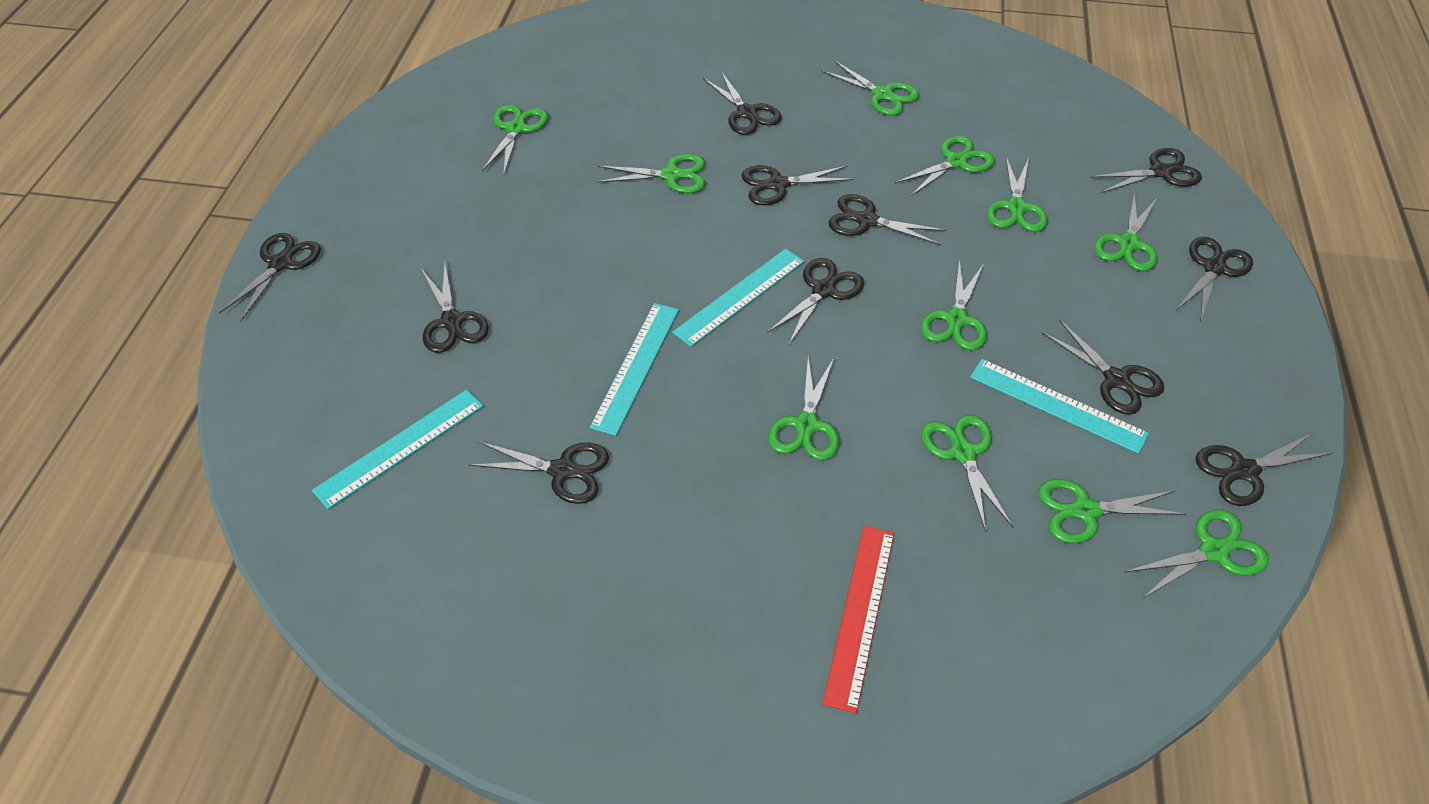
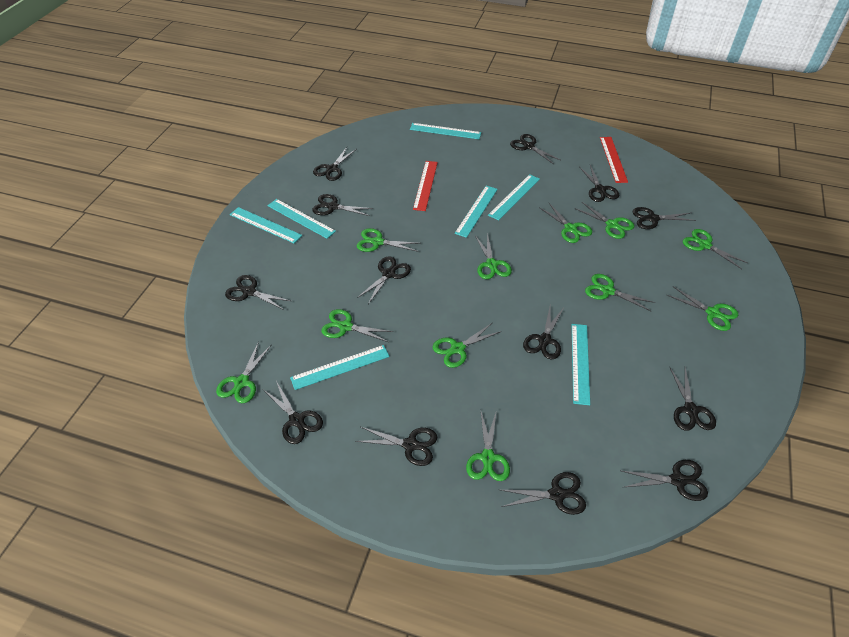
black scissors: 11 -> 13
red ruler: 1 -> 2
turquoise ruler: 4 -> 7

